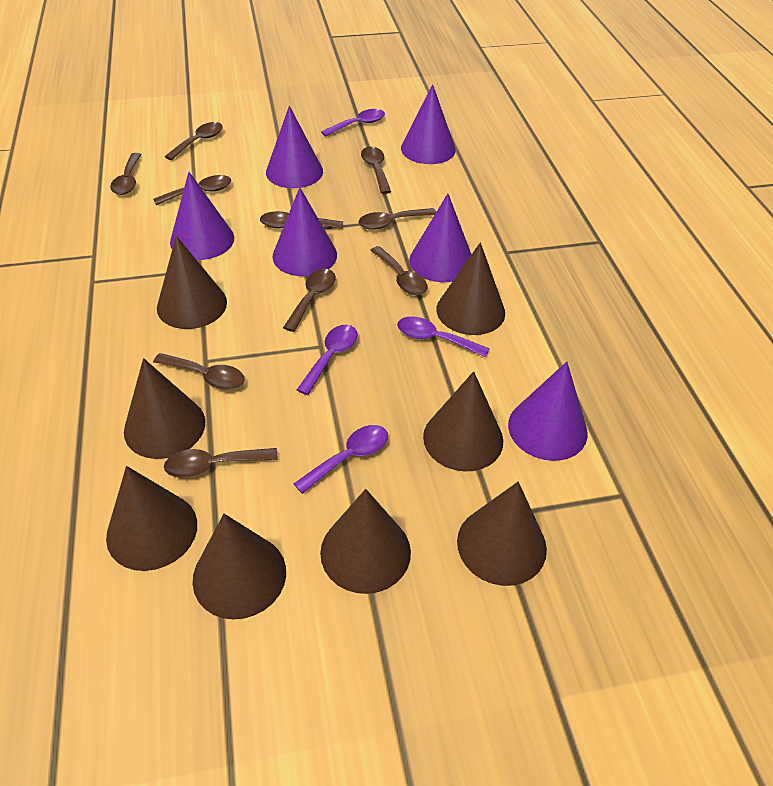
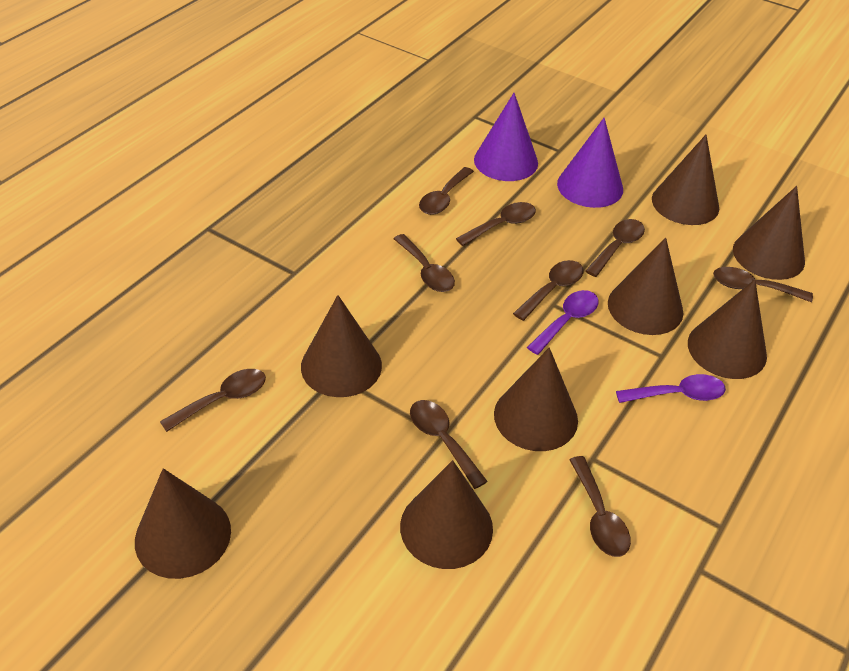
brown spoon: 10 -> 9
purple cone: 6 -> 2
purple spoon: 4 -> 2

